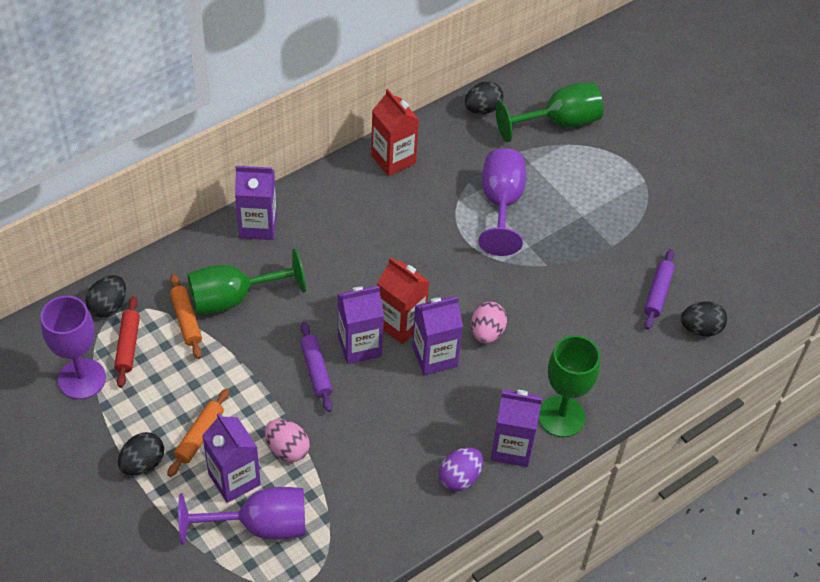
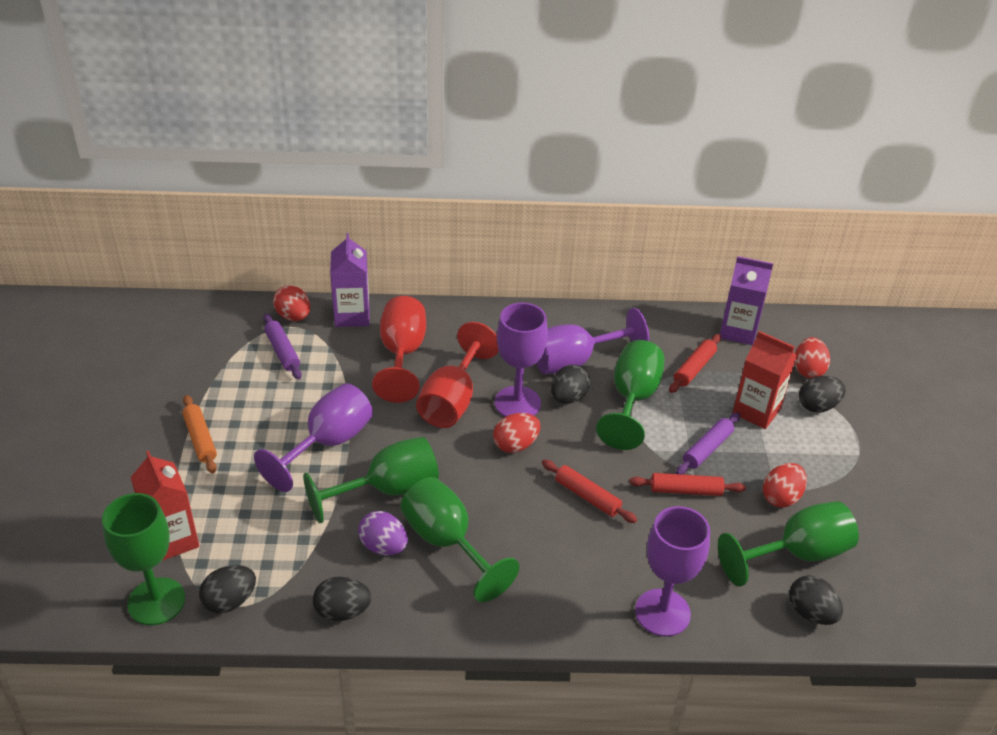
black egg: 4 -> 5
green goblet: 3 -> 5
orange rolling pin: 2 -> 1
pink egg: 2 -> 0
purple carton: 5 -> 2
purple goblet: 3 -> 4
red egg: 0 -> 4
red goblet: 0 -> 2
red rolling pin: 1 -> 3

